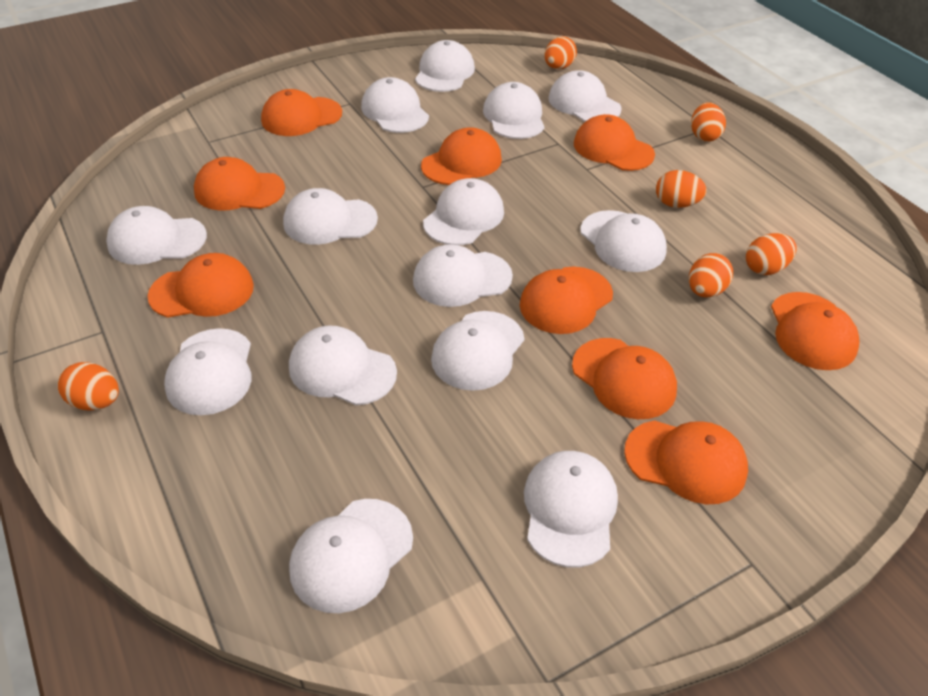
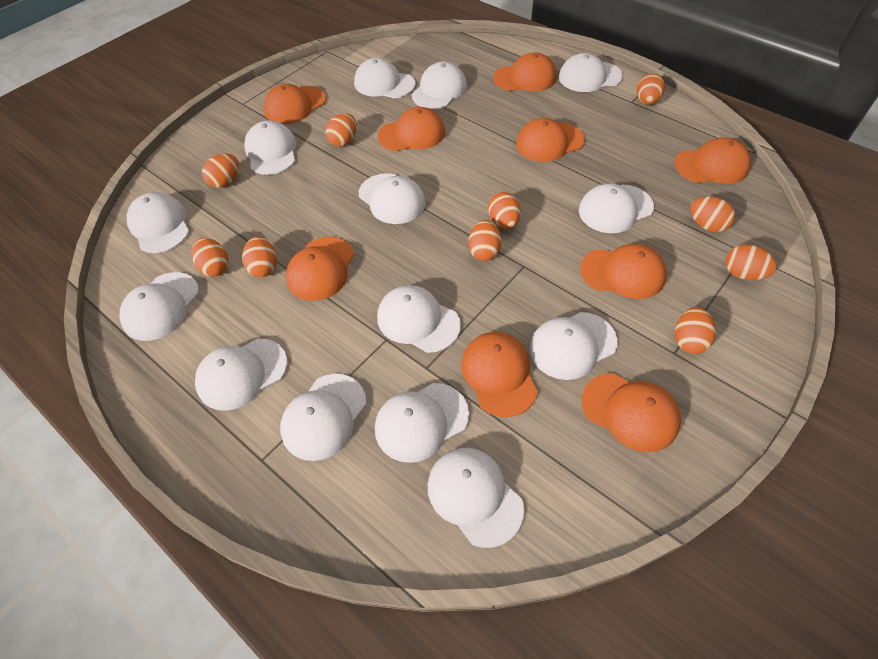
orange egg: 6 -> 10

